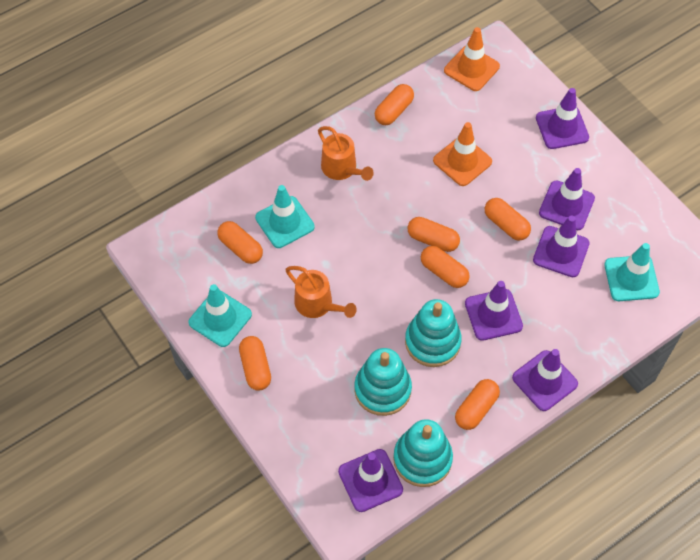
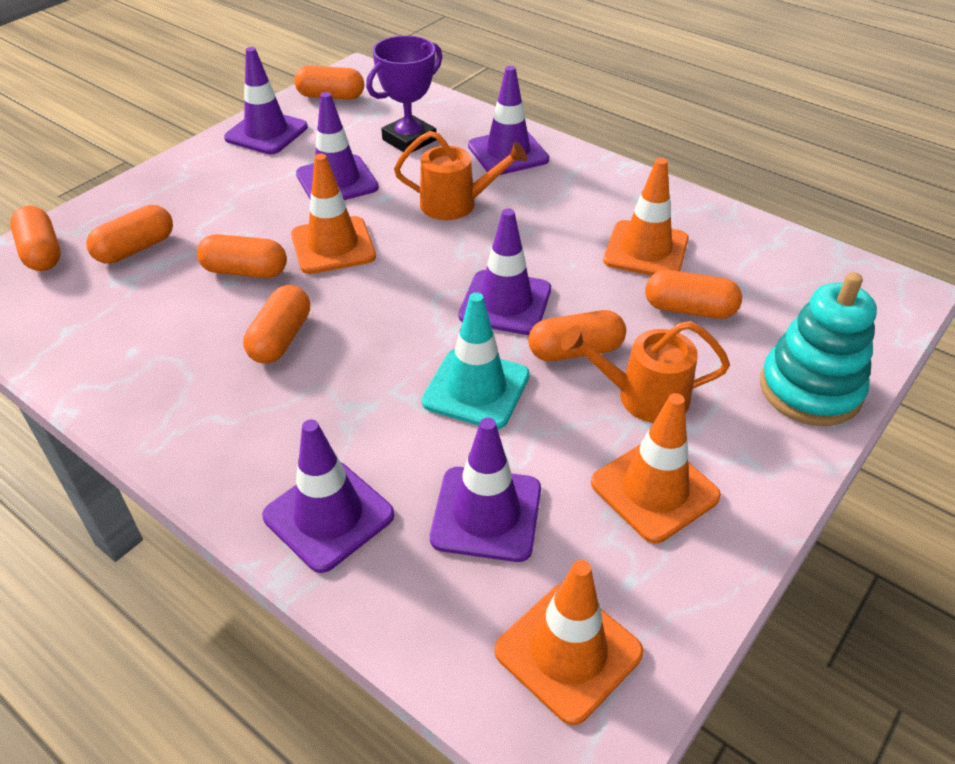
orange traffic cone: 2 -> 4
purple trophy: 0 -> 1
turquoise stacking toy: 3 -> 1
turquoise traffic cone: 3 -> 1

